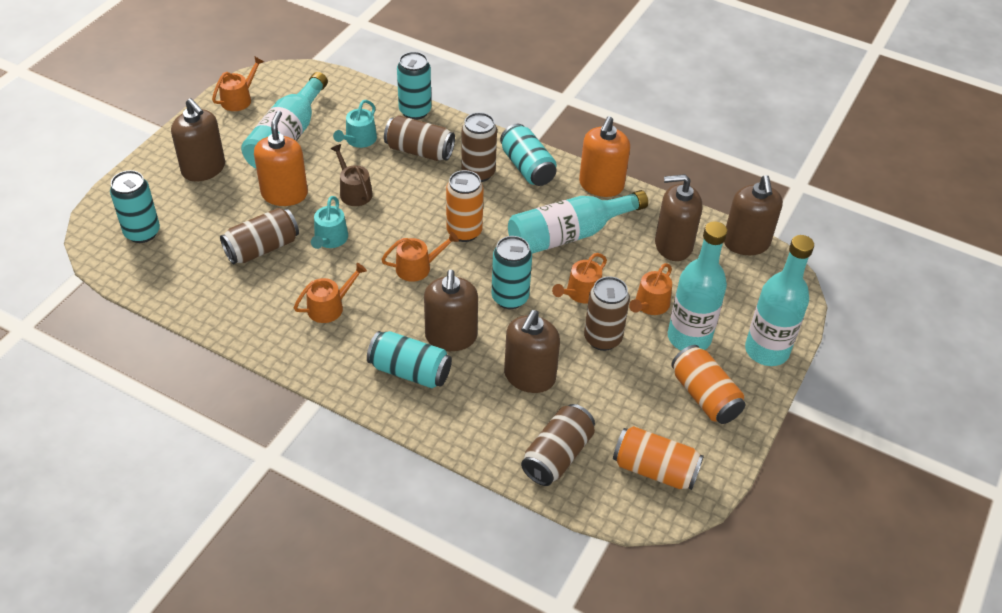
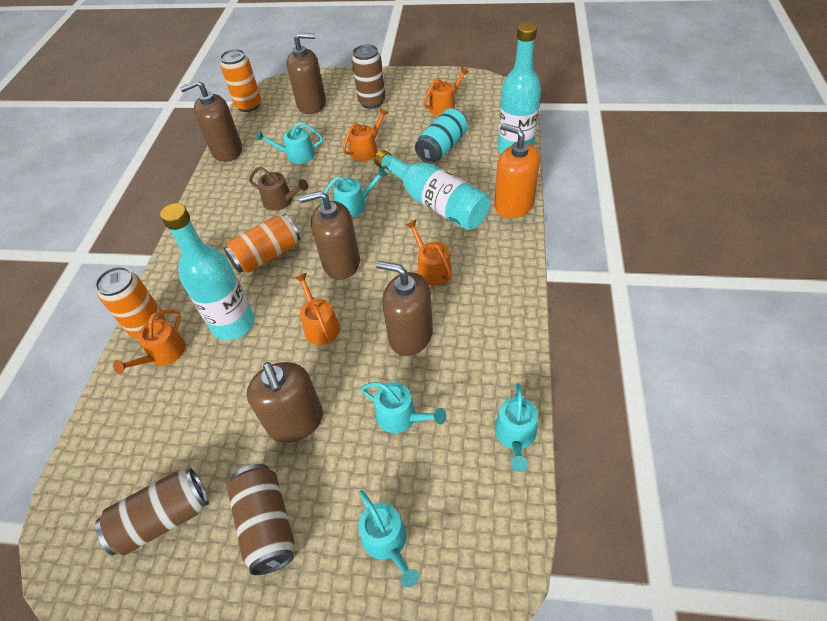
brown can: 5 -> 3
orange soap dispenser: 2 -> 1
turquoise bottle: 4 -> 3
turquoise can: 5 -> 1
turquoise watering can: 2 -> 5

